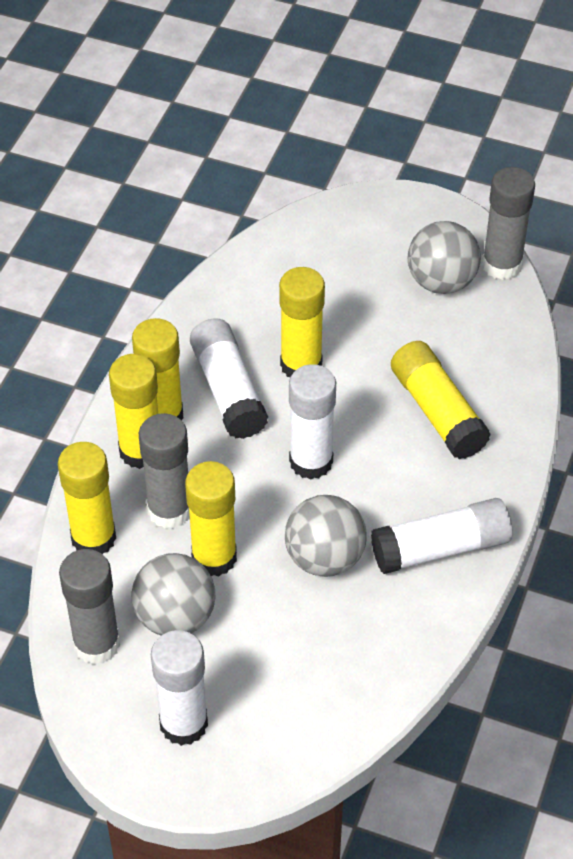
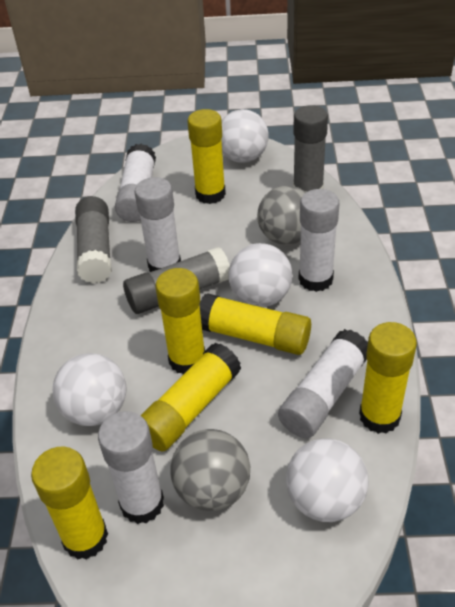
grey ball: 3 -> 2
white ball: 0 -> 4
white glue stick: 4 -> 5

